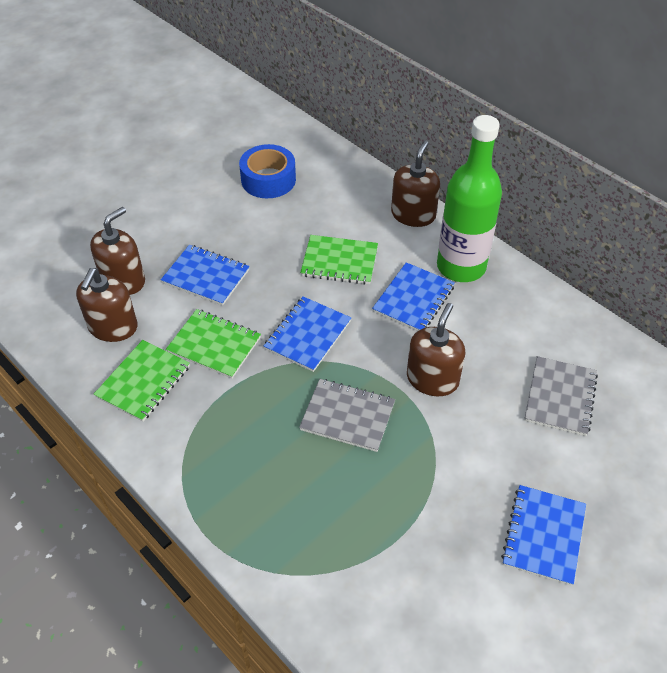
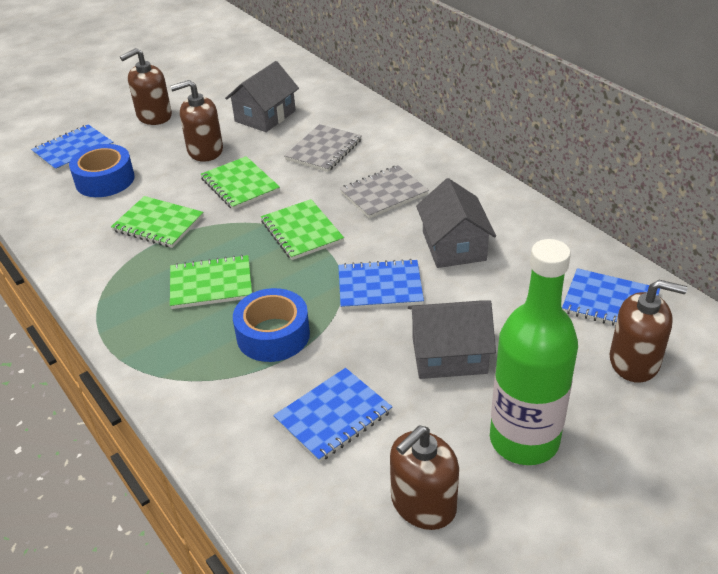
blue tape: 1 -> 2
green notebook: 3 -> 4
grey house: 0 -> 3

